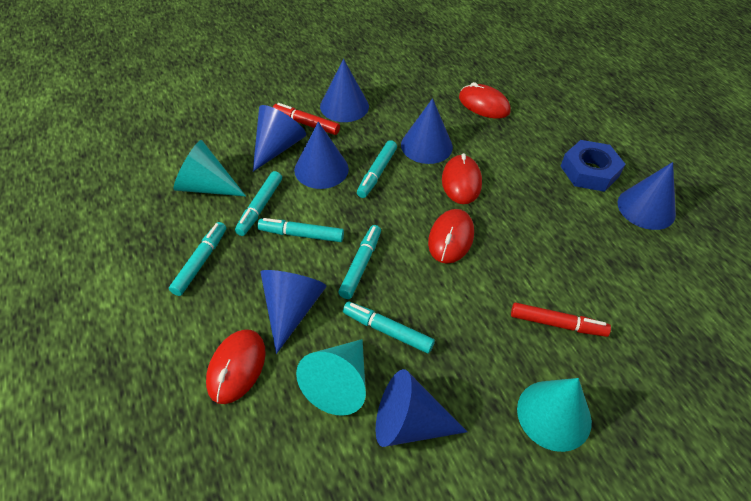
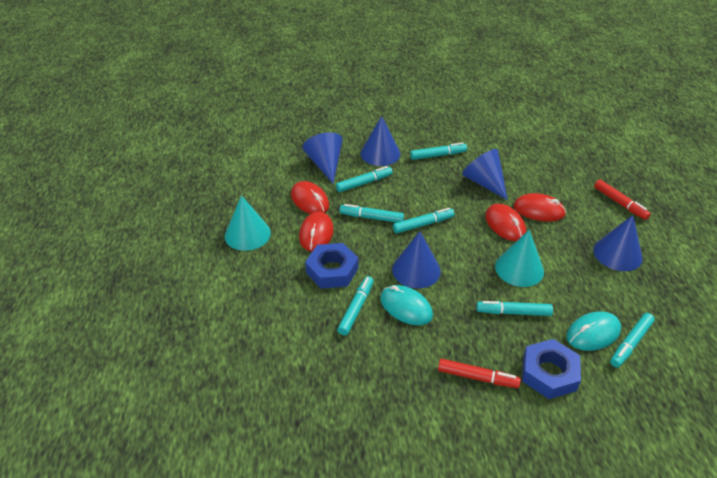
blue cone: 7 -> 5
blue nut: 1 -> 2
turquoise cone: 3 -> 2
turquoise marker: 6 -> 7
turquoise mouse: 0 -> 2

